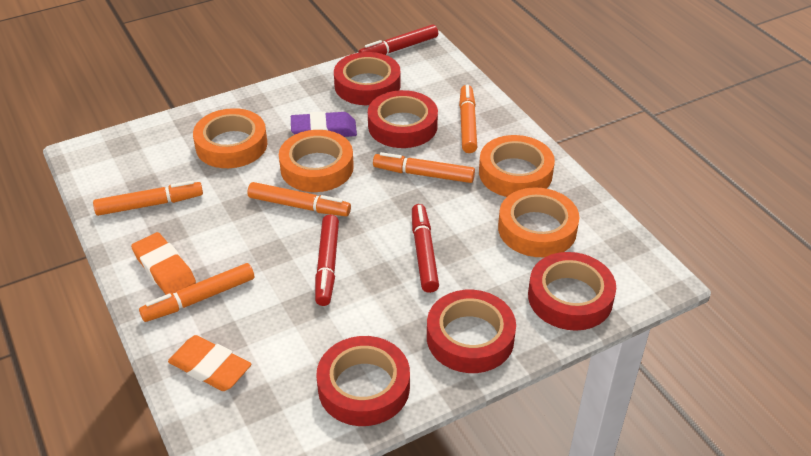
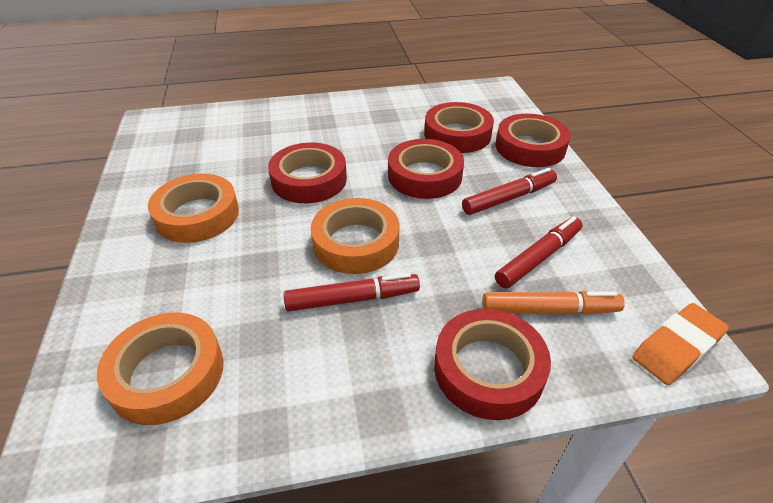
orange eraser: 2 -> 1
orange marker: 5 -> 1
orange tape: 4 -> 3
purple eraser: 1 -> 0

